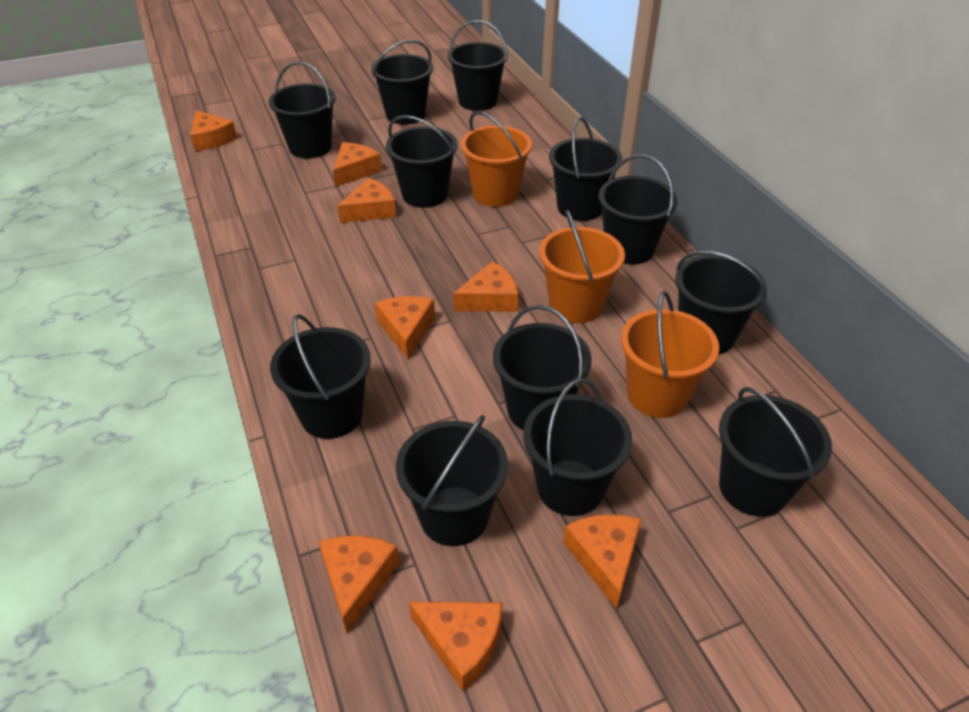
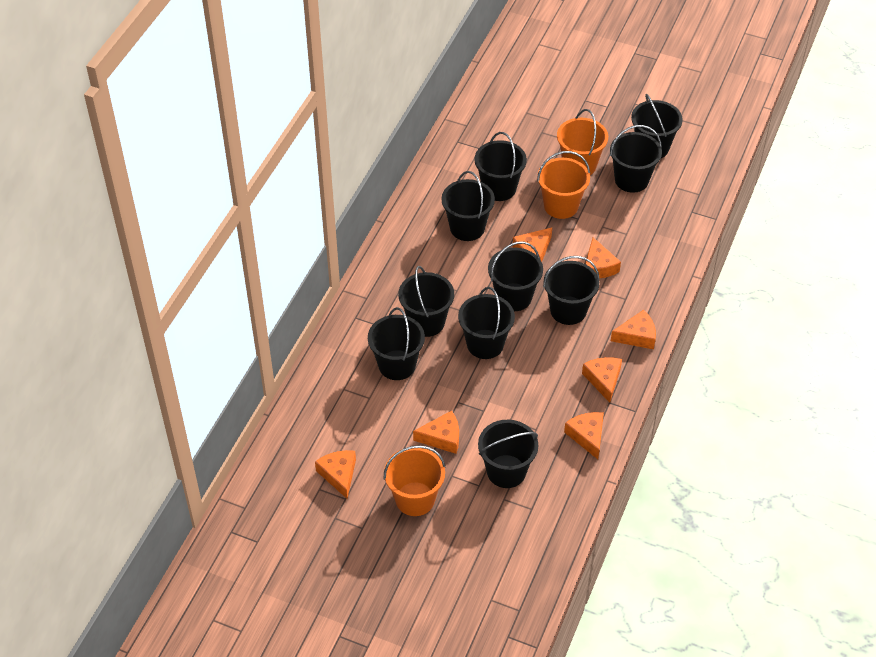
black bucket: 12 -> 10
orange cheese: 8 -> 7

